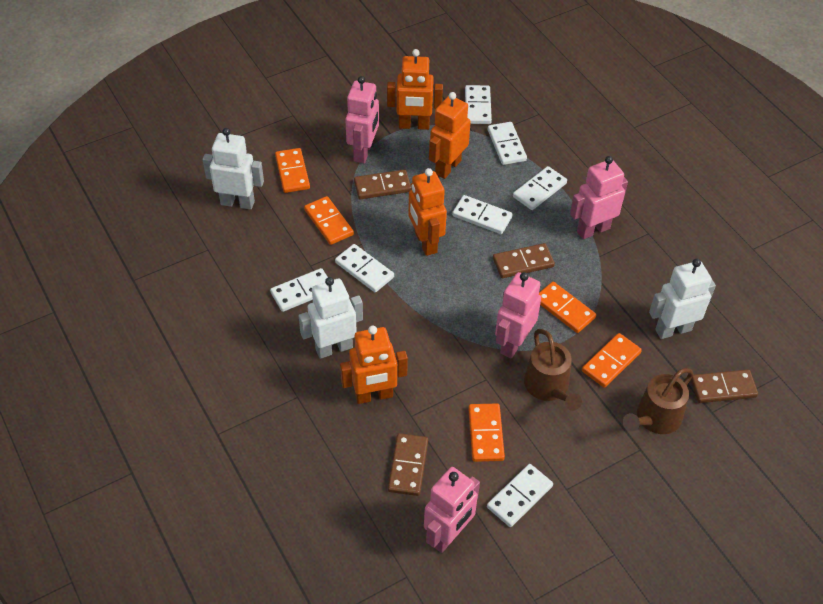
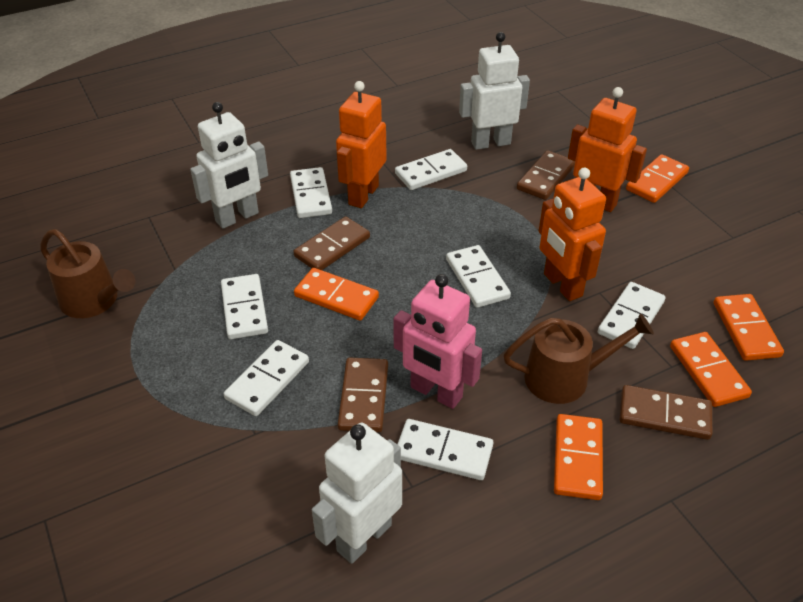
orange robot: 4 -> 3
pink robot: 4 -> 1

